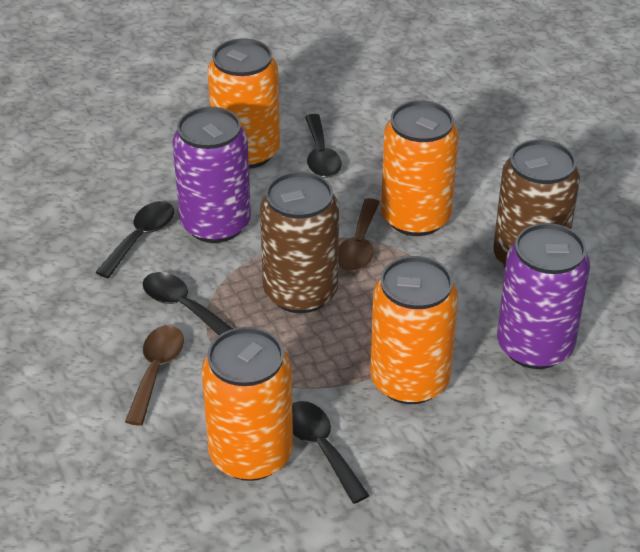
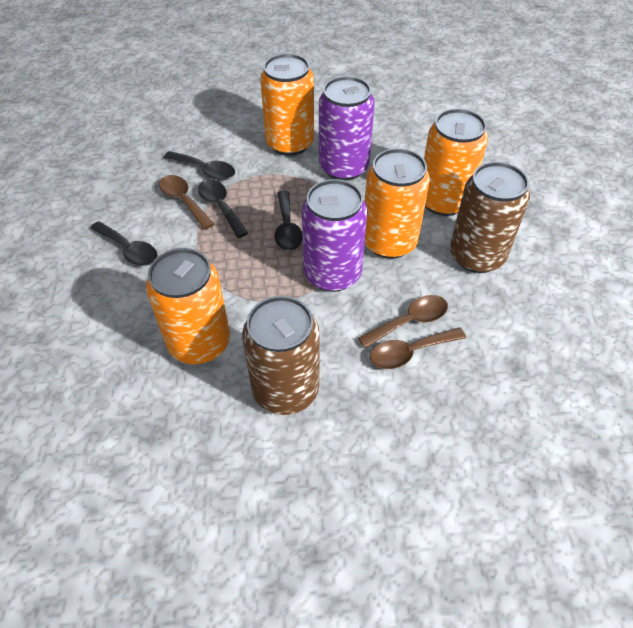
brown spoon: 2 -> 3

